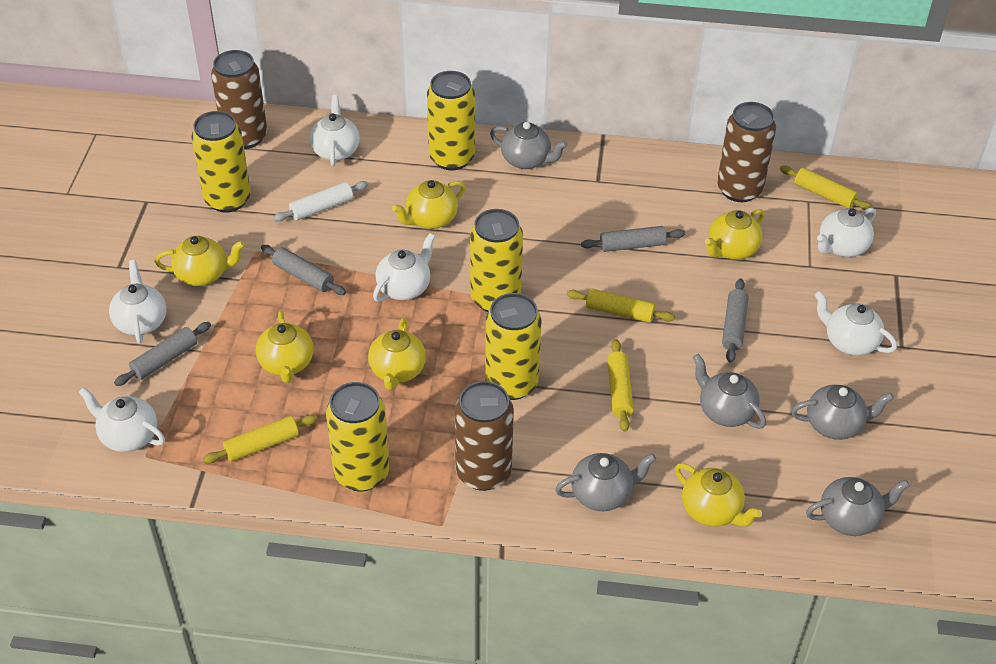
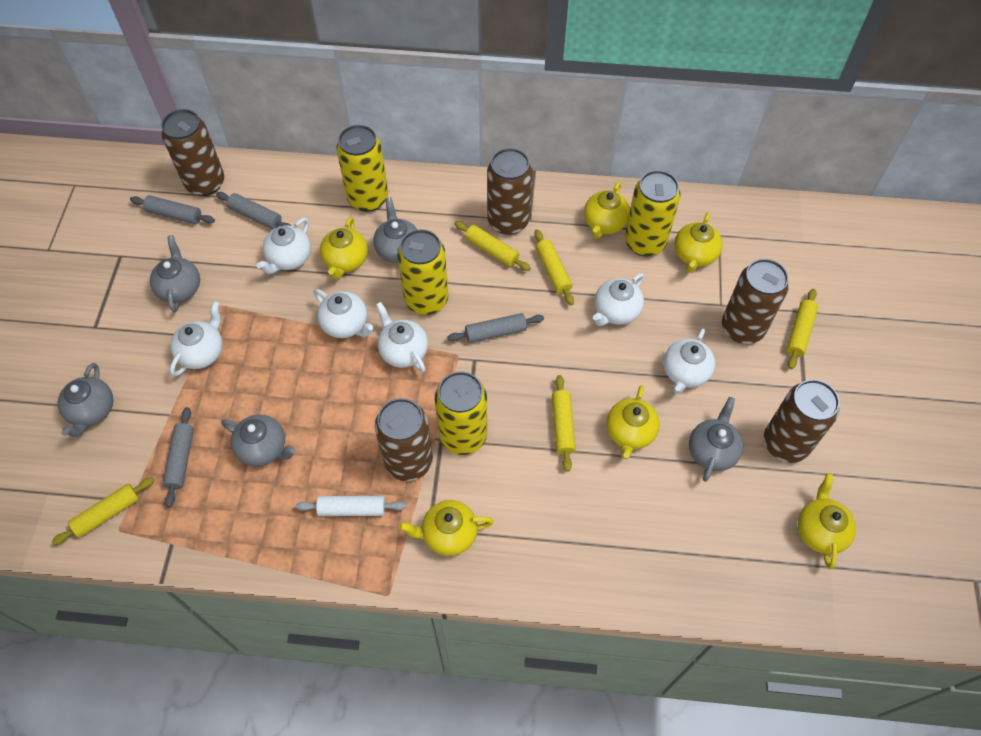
brown can: 3 -> 5
yellow can: 5 -> 4
yellow rolling pin: 4 -> 5

